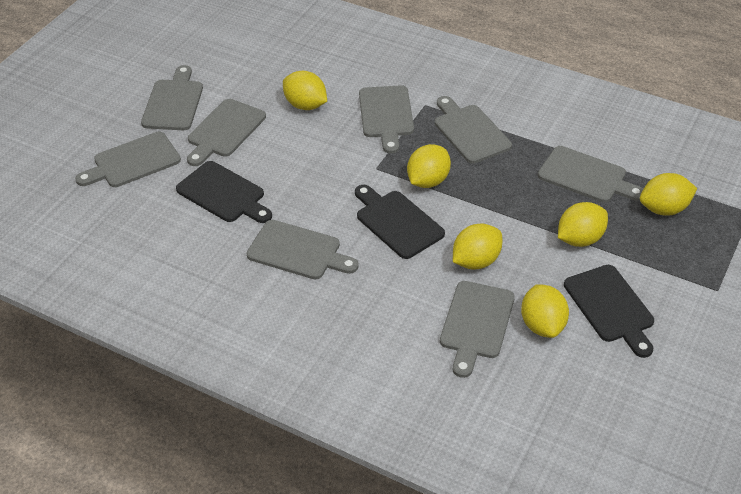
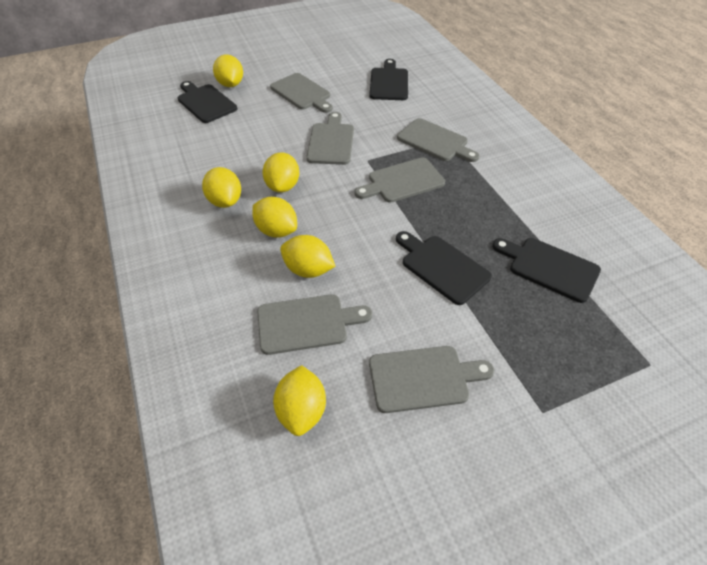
black cutting board: 3 -> 4
grey cutting board: 8 -> 6

